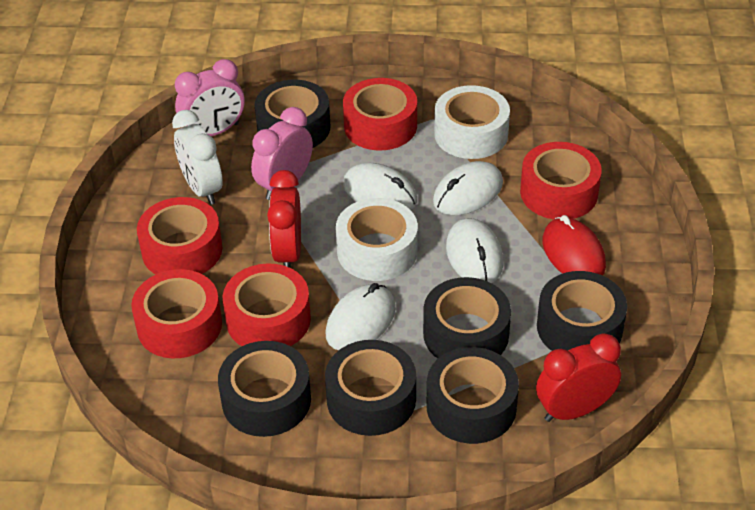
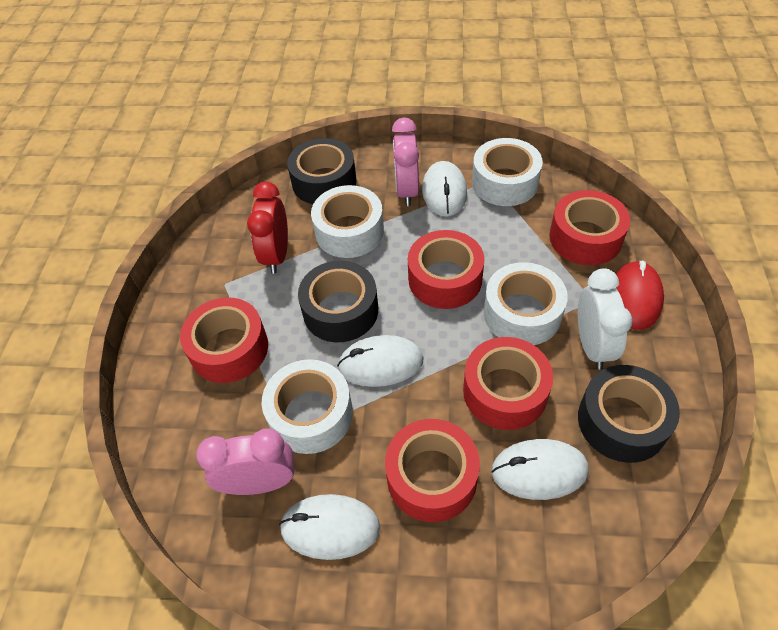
black tape: 6 -> 3
red clock: 2 -> 1
white tape: 2 -> 4

